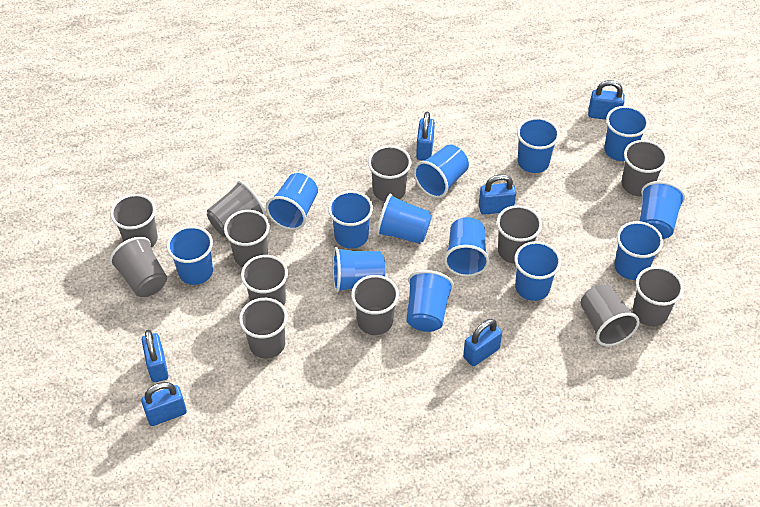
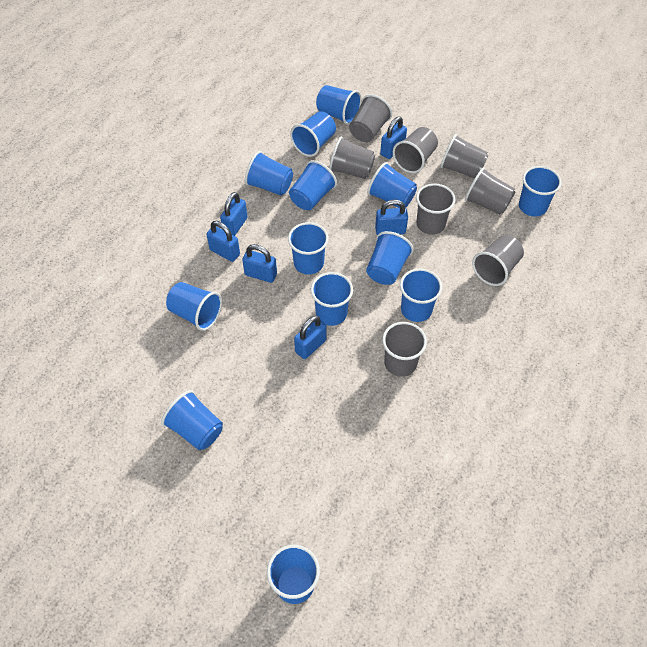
grey cup: 12 -> 8

